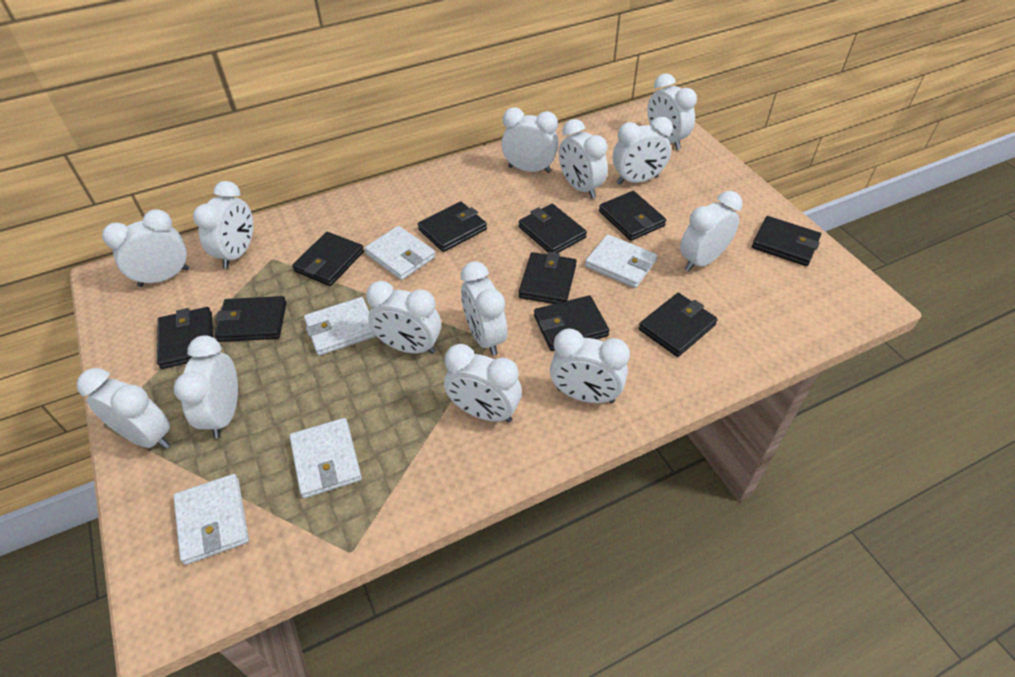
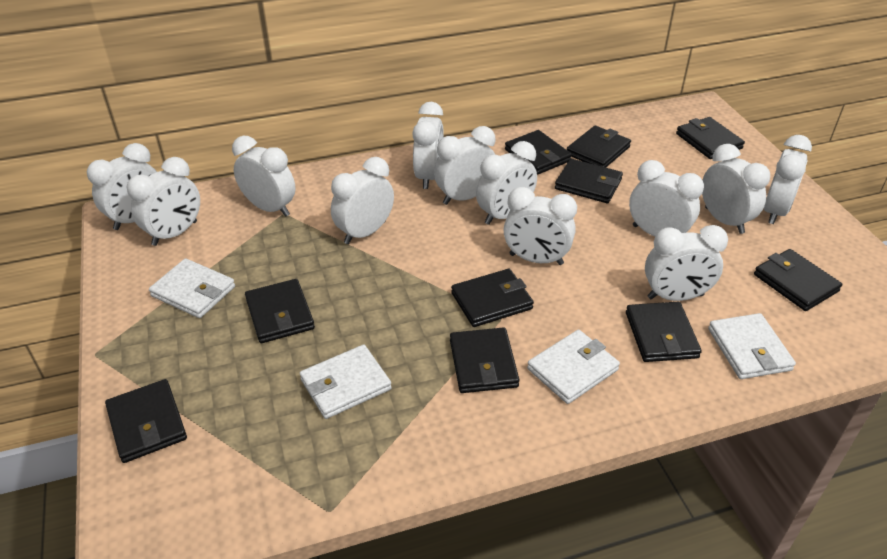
white clock: 13 -> 12
white wallet: 5 -> 4

